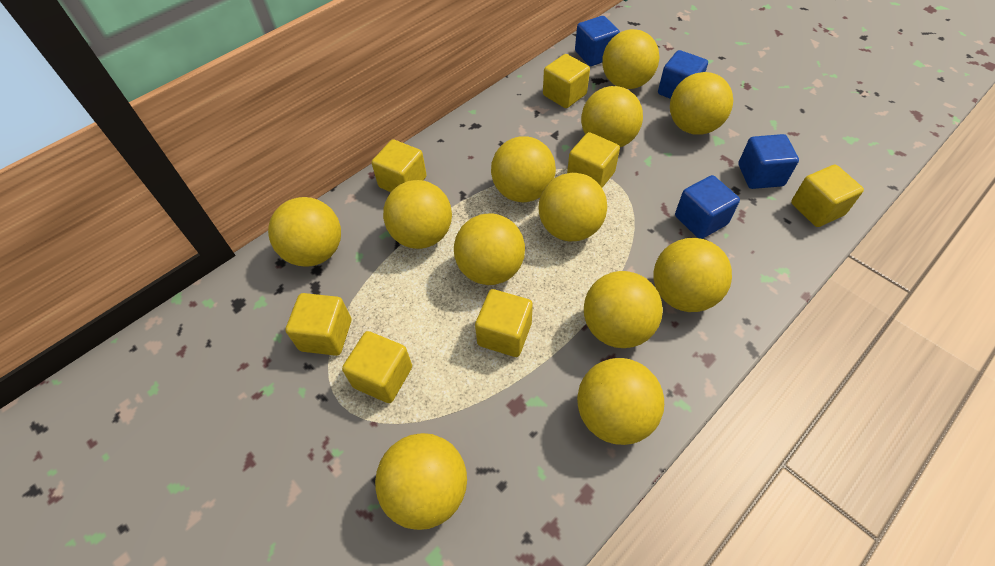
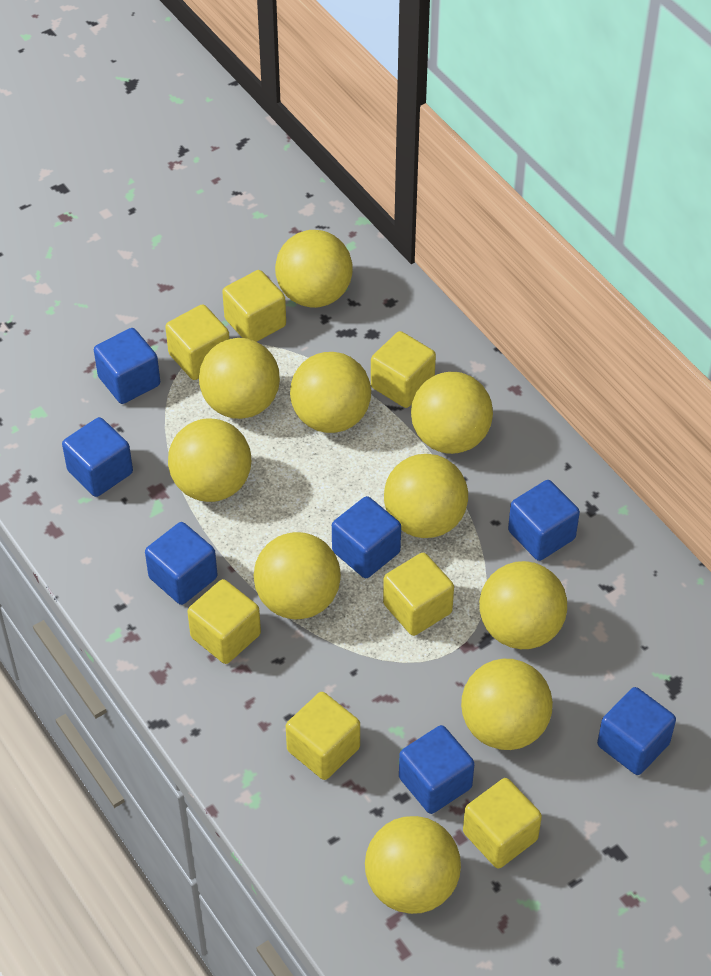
blue cube: 4 -> 7
yellow ball: 12 -> 10

